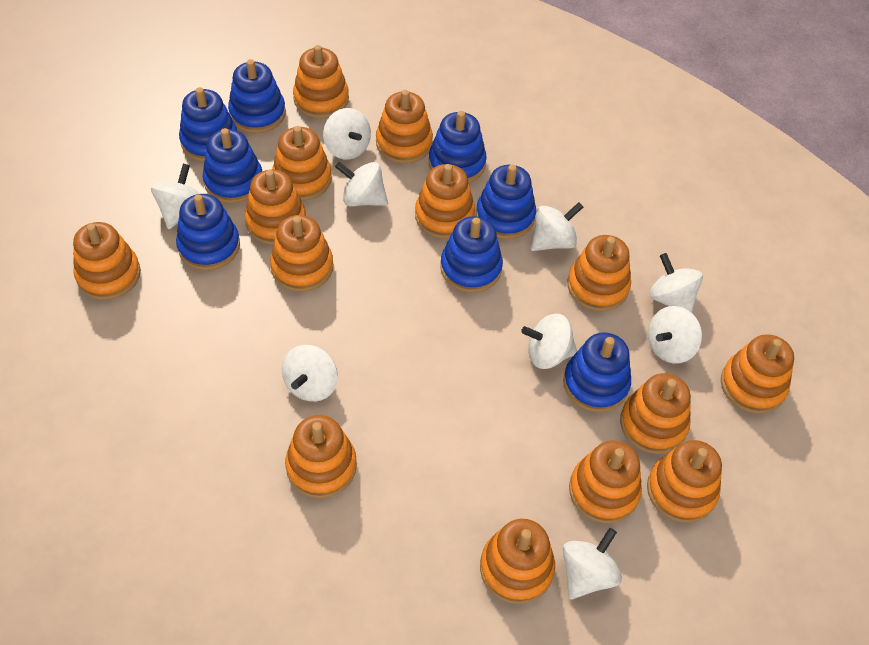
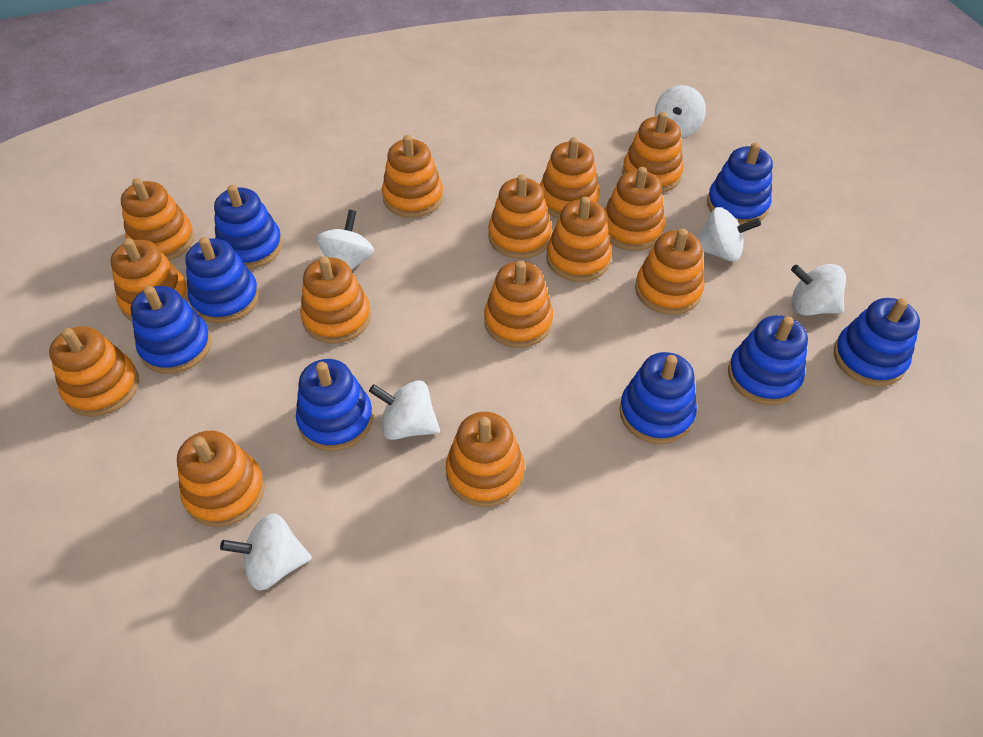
white spinning top: 9 -> 6

